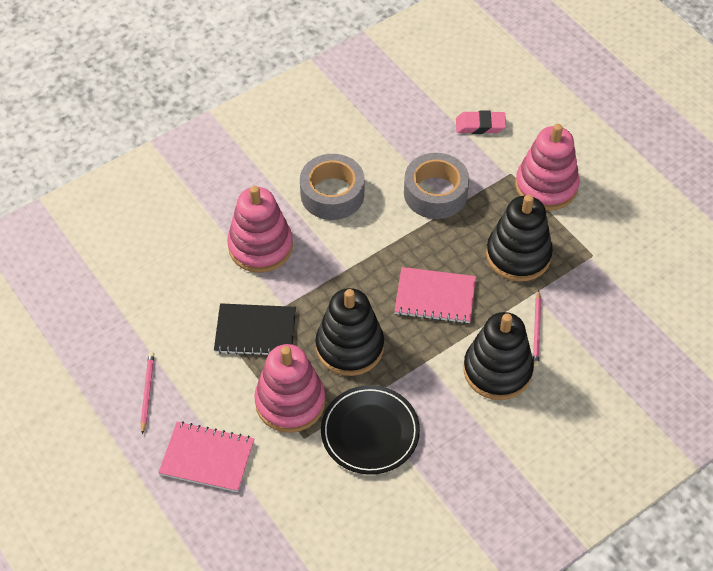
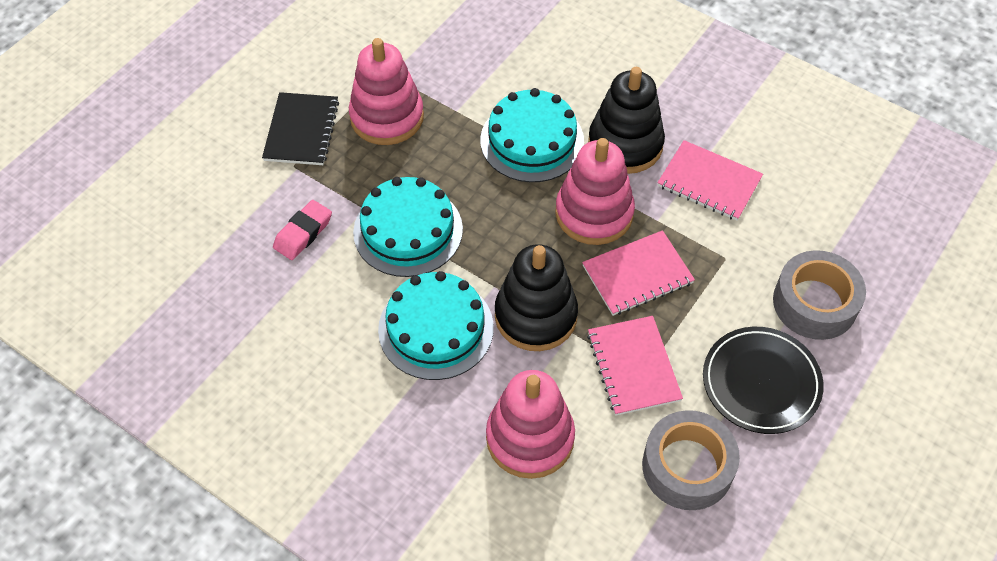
black stacking toy: 3 -> 2
pink notebook: 2 -> 3
pink pencil: 2 -> 0
turquoise cake: 0 -> 3

